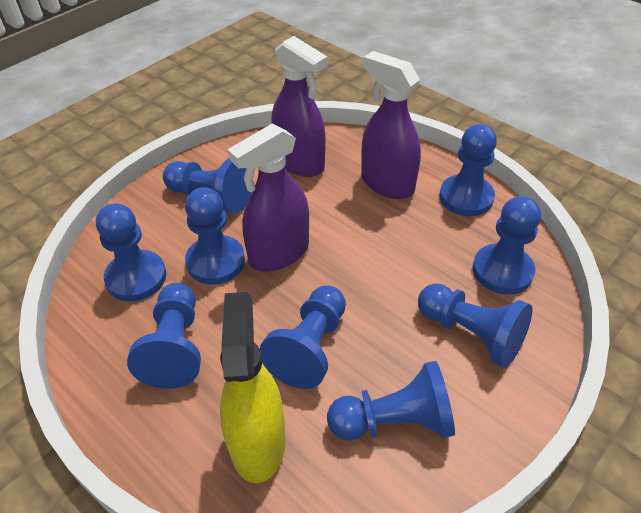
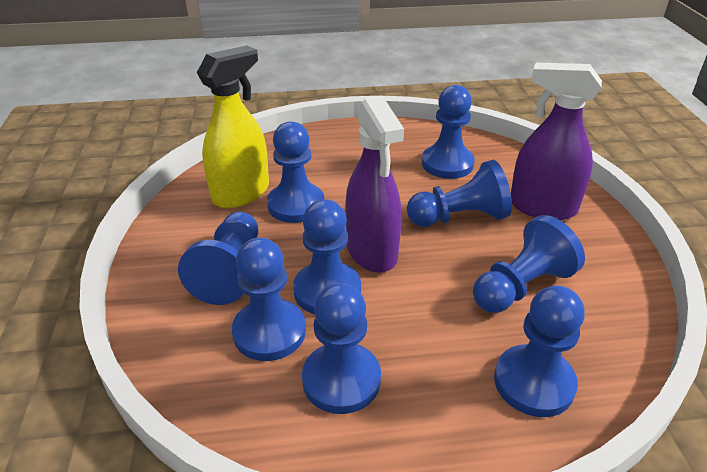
purple spray bottle: 3 -> 2

